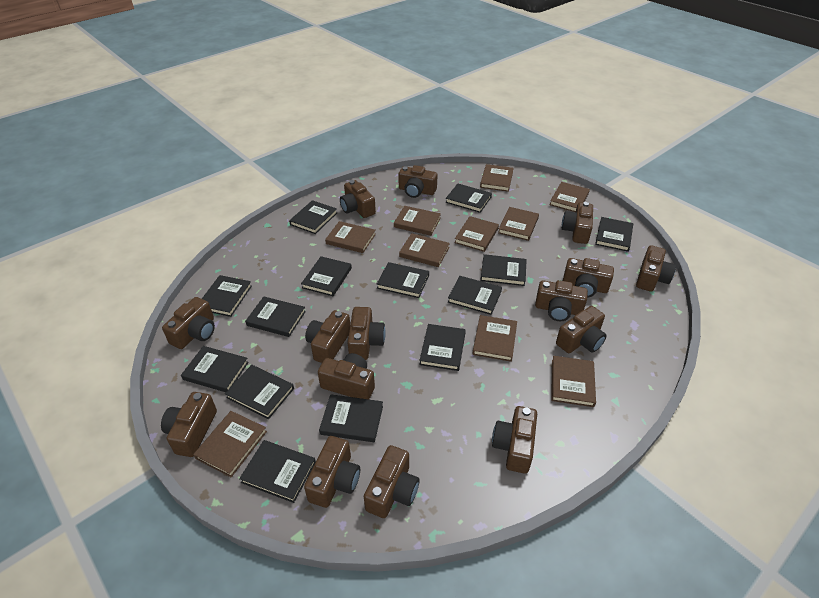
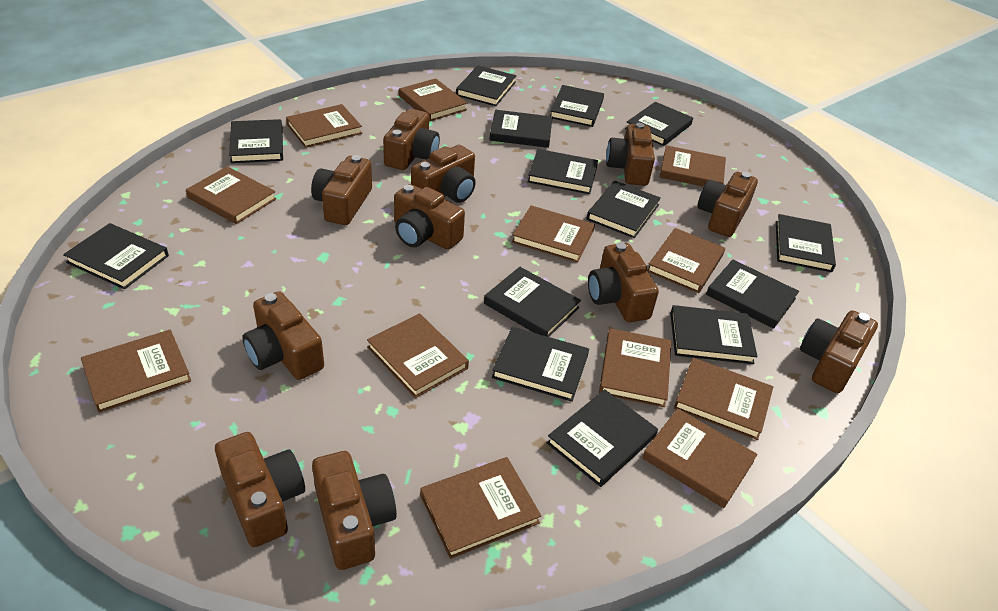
brown book: 10 -> 12
brown camera: 15 -> 11

